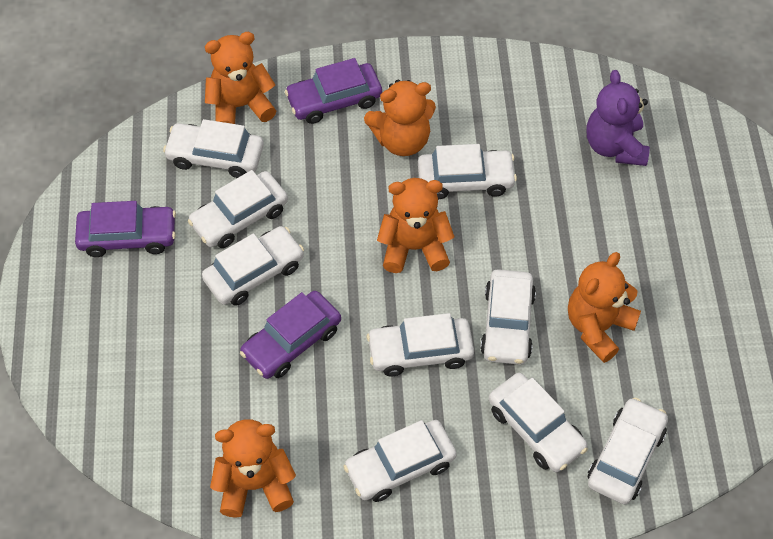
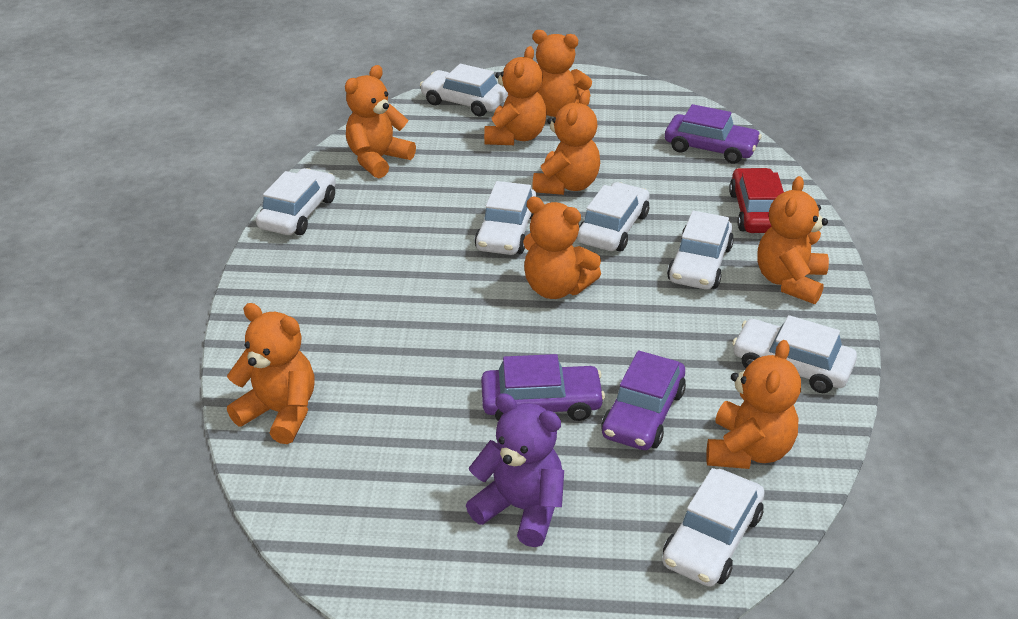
orange teddy bear: 5 -> 8
red car: 0 -> 1
white car: 9 -> 7

